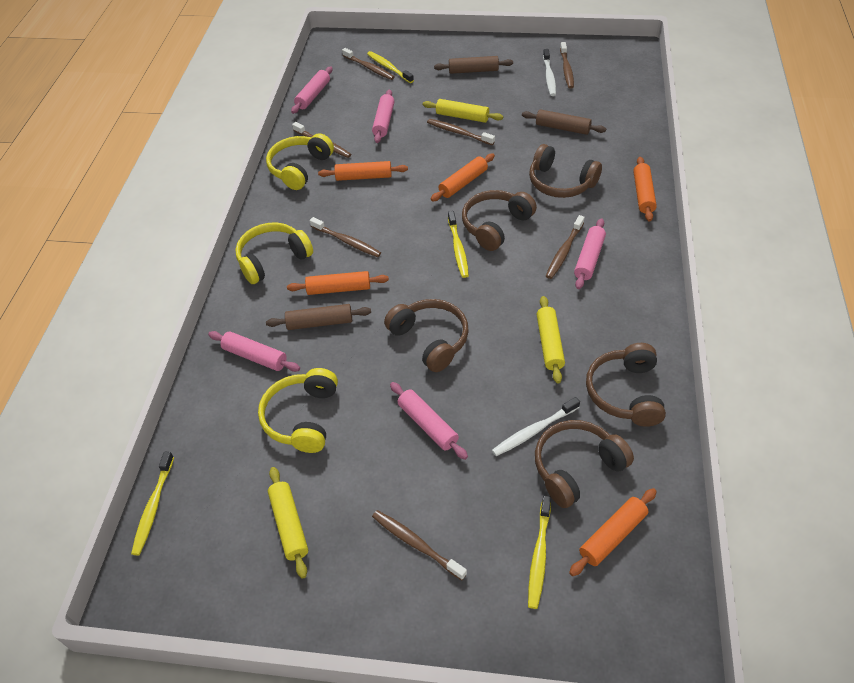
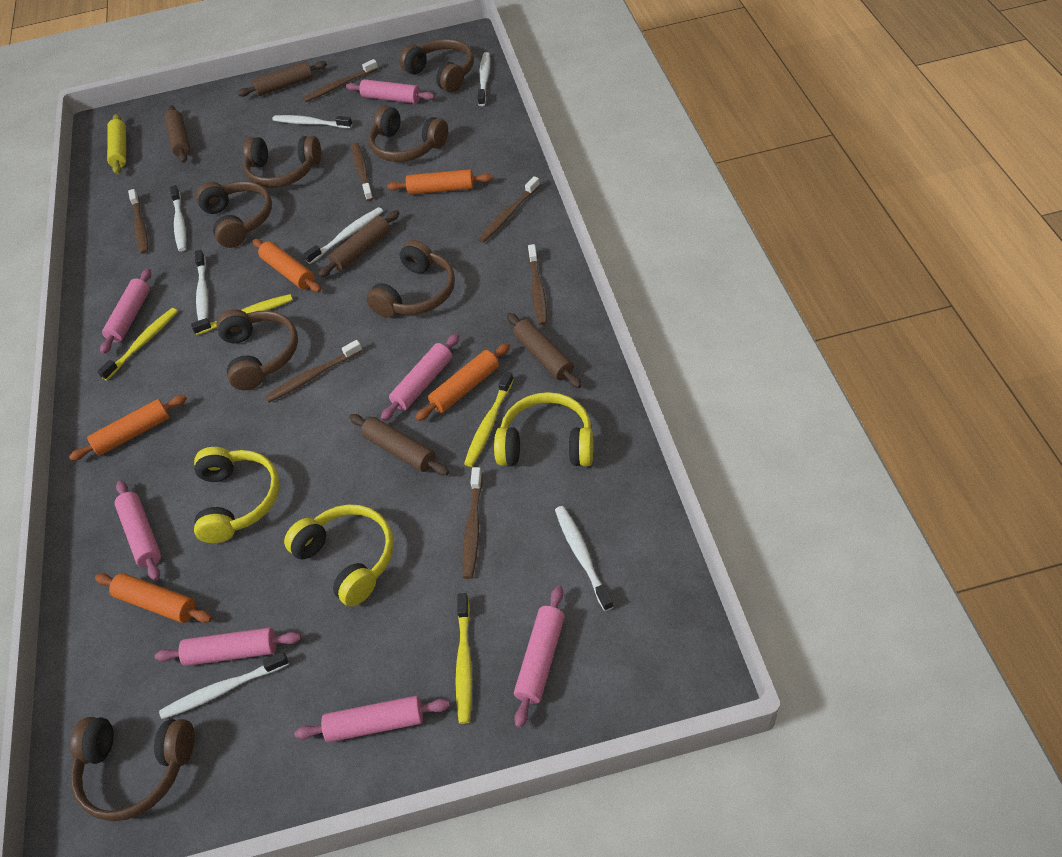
brown headphones: 5 -> 7
brown rolling pin: 3 -> 5
pink rolling pin: 5 -> 7
white toothbrush: 2 -> 7
yellow rolling pin: 3 -> 1

